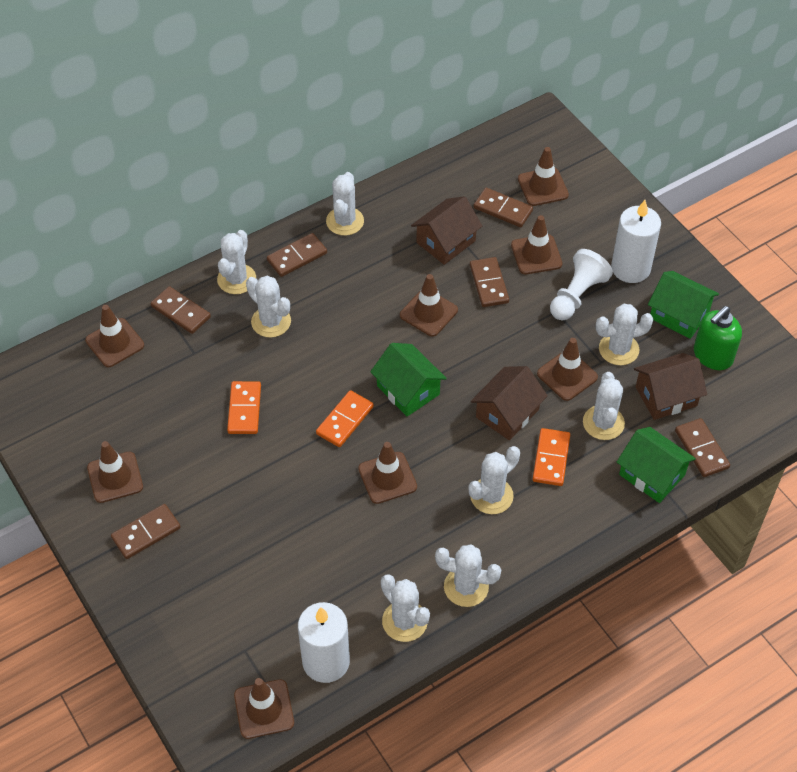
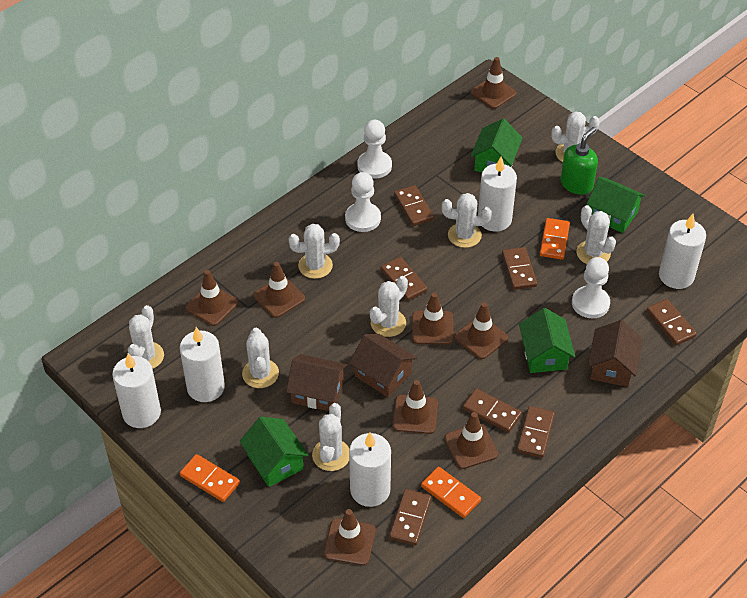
brown domino: 6 -> 7
green house: 3 -> 4
white candle: 2 -> 5
white pawn: 1 -> 3

